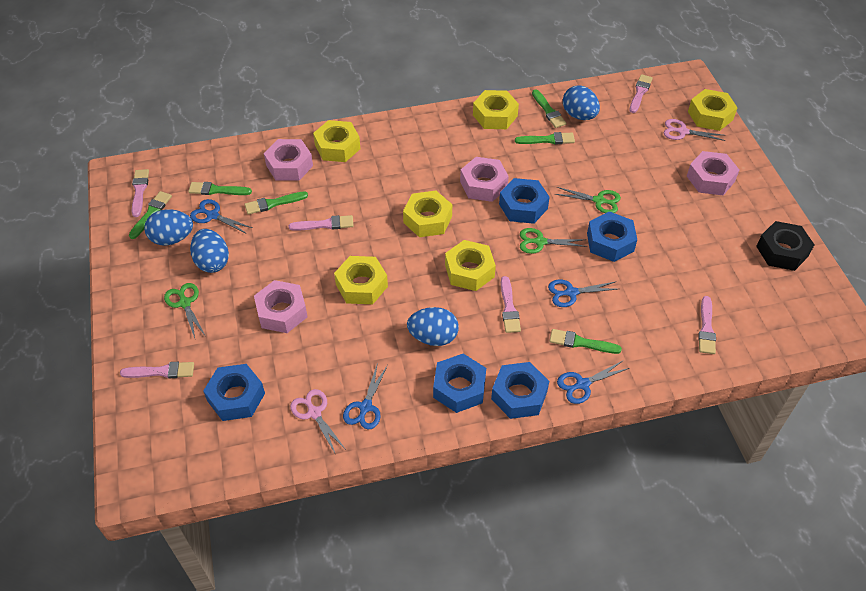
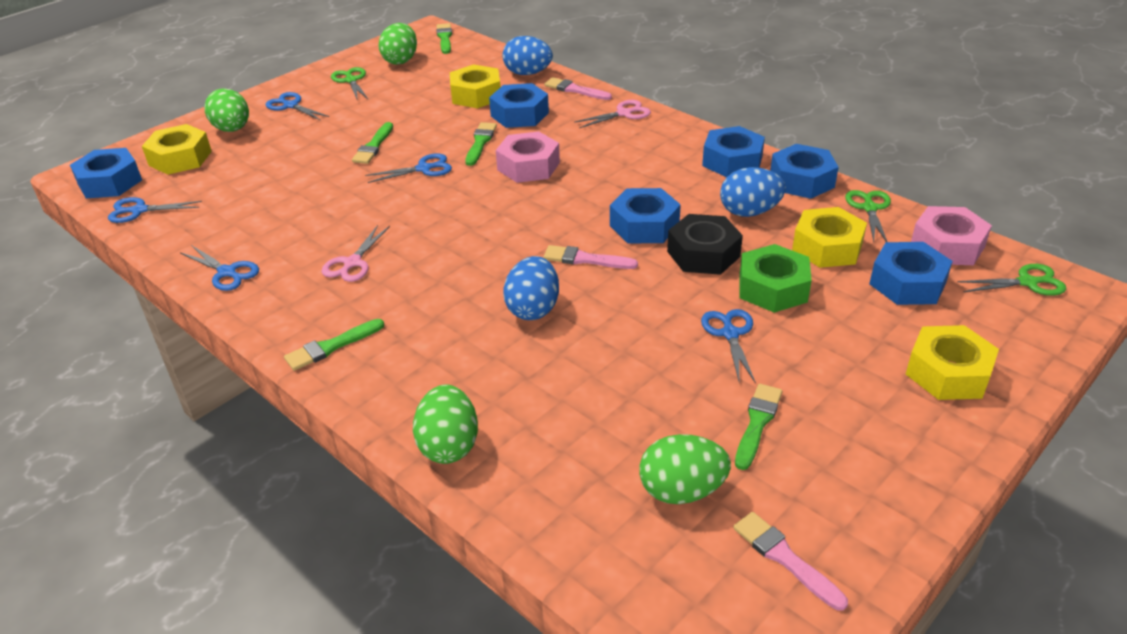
blue egg: 4 -> 3
blue nut: 5 -> 6
blue scissors: 4 -> 5
green brush: 6 -> 5
green egg: 0 -> 4
green nut: 0 -> 1
pink brush: 6 -> 3
pink nut: 4 -> 2
yellow nut: 6 -> 4

